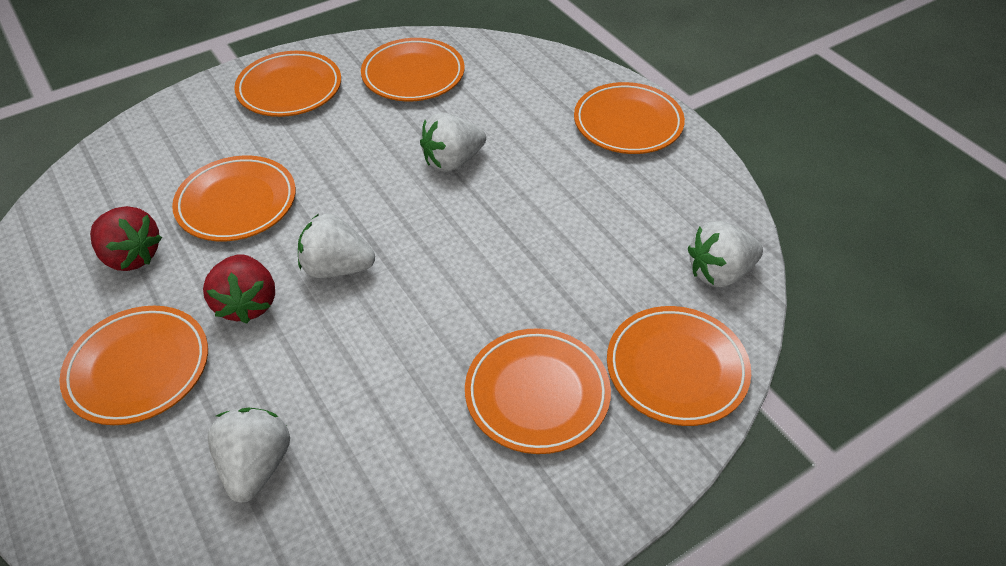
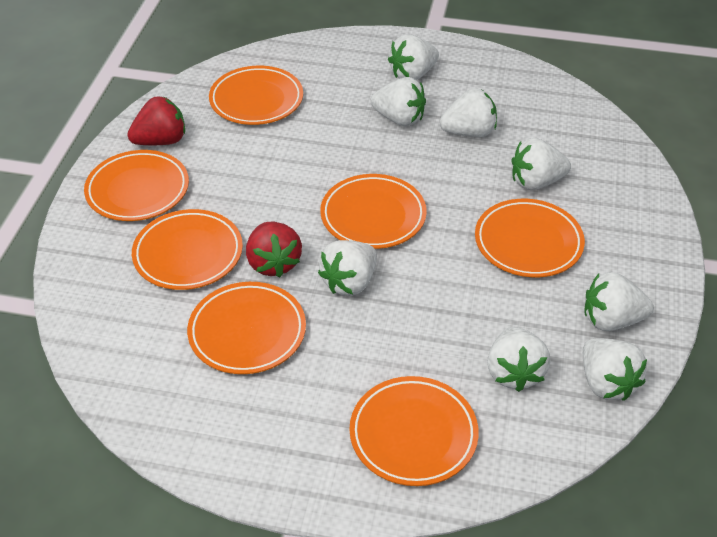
white strawberry: 4 -> 8

